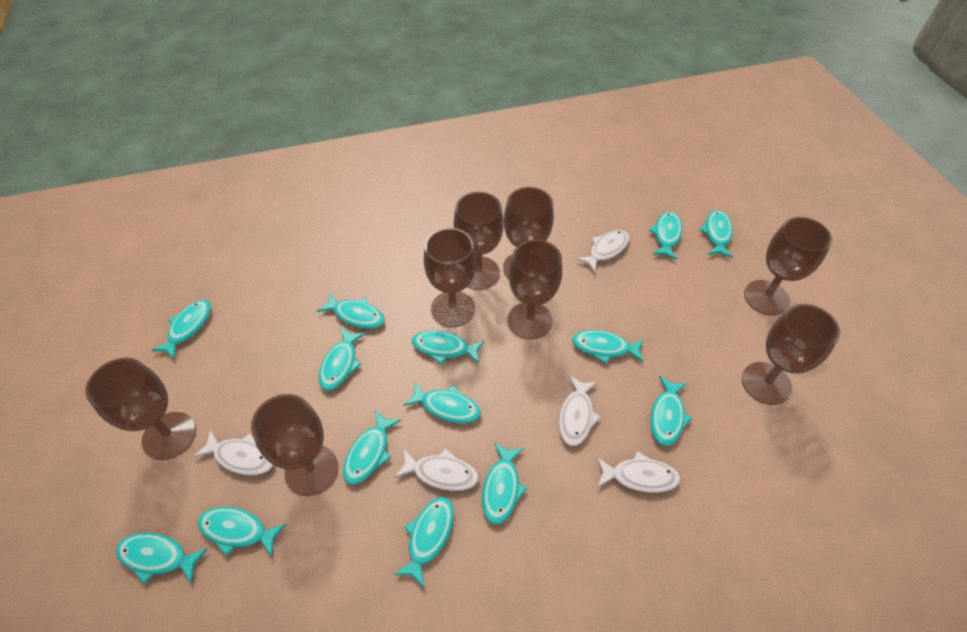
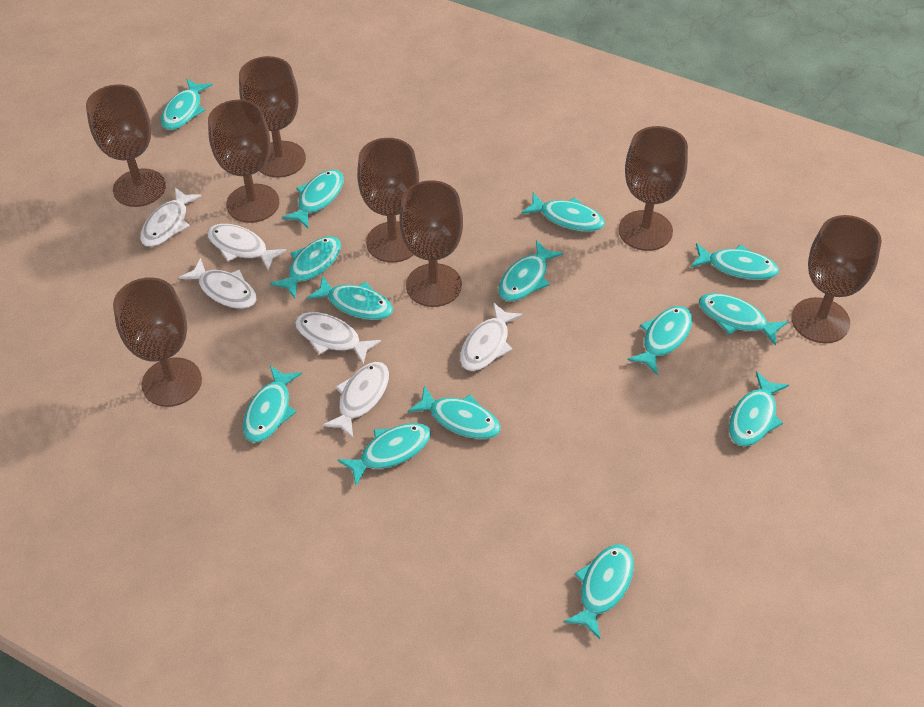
white fish: 5 -> 6

